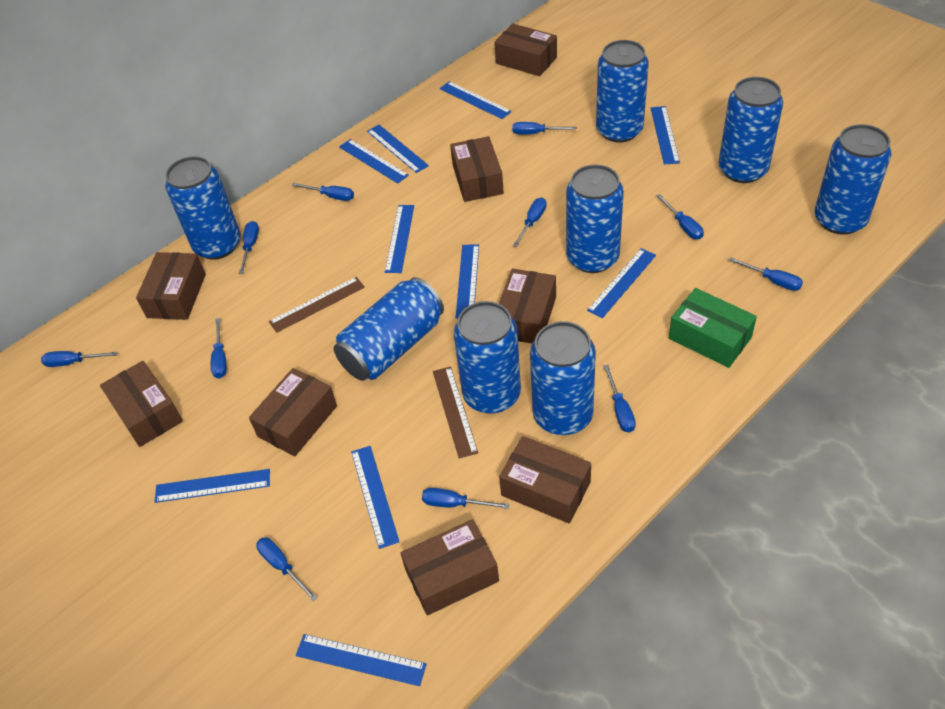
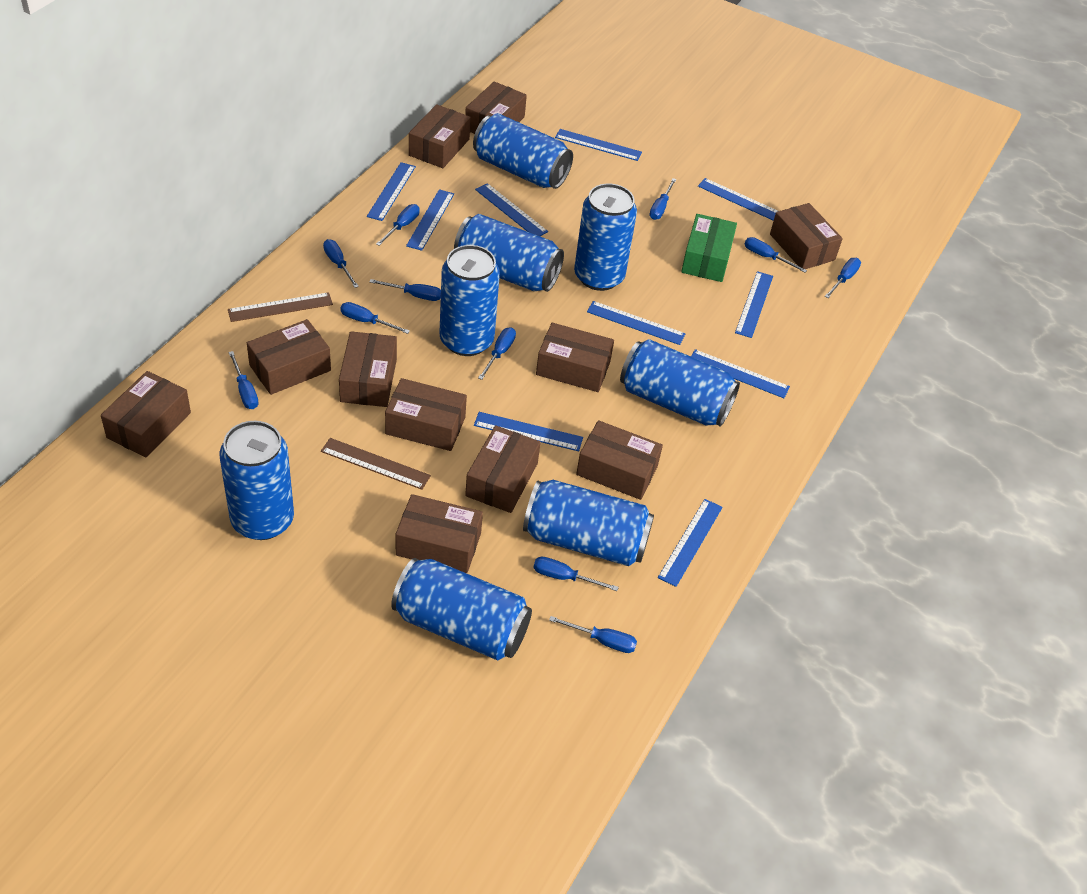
brown box: 8 -> 11

